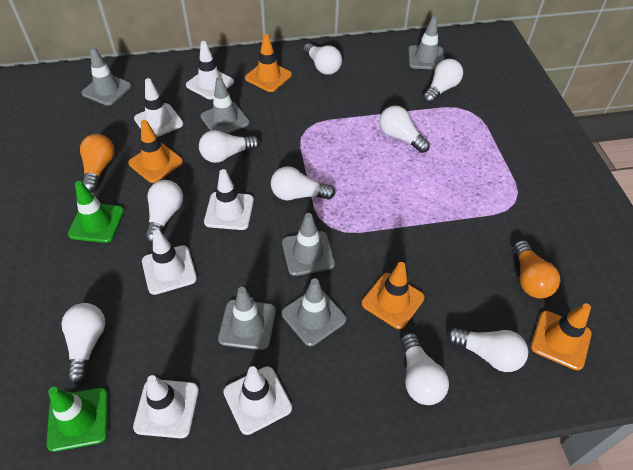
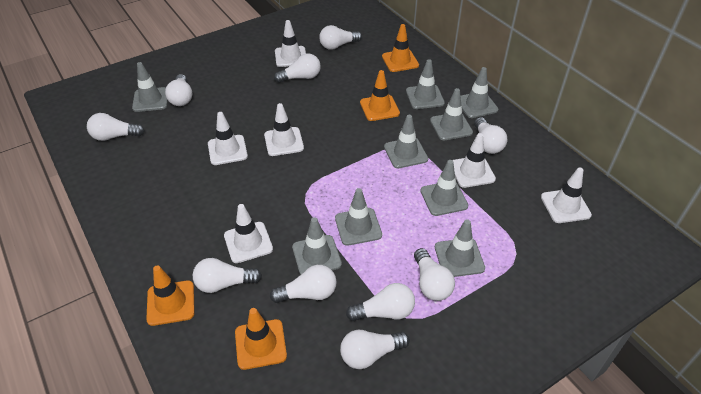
green traffic cone: 2 -> 0
grey traffic cone: 6 -> 9
orange light bulb: 2 -> 0
white light bulb: 9 -> 10

